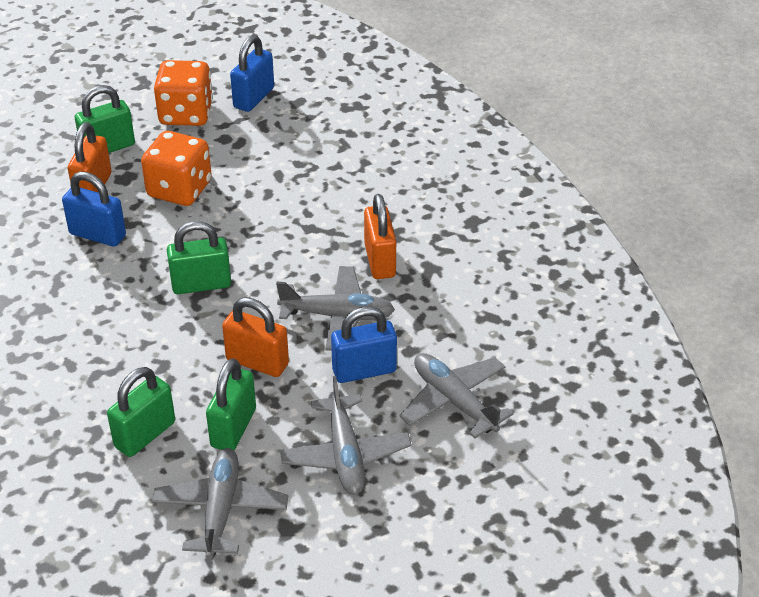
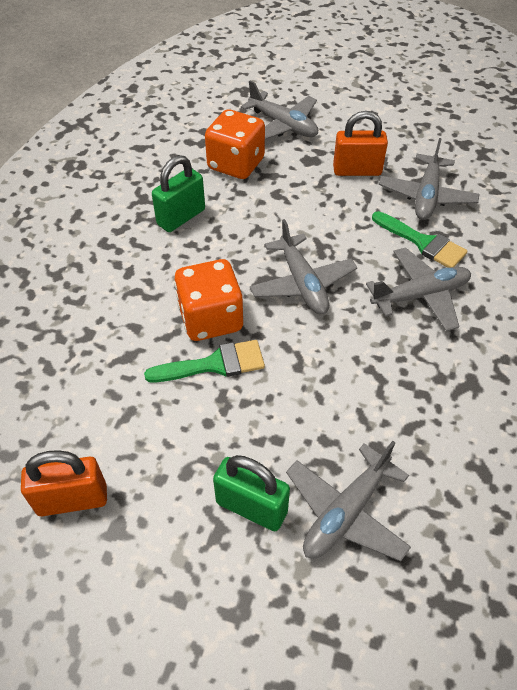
blue padlock: 3 -> 0
green brush: 0 -> 2
green padlock: 4 -> 2
grey plane: 4 -> 5
orange padlock: 3 -> 2

